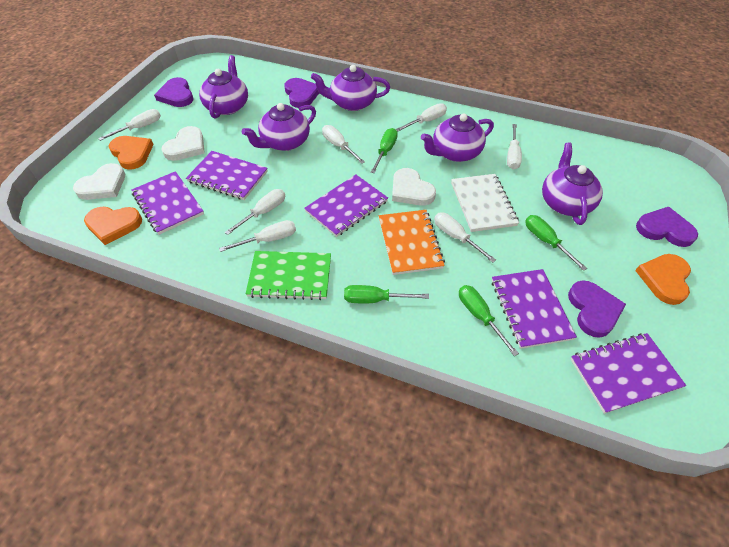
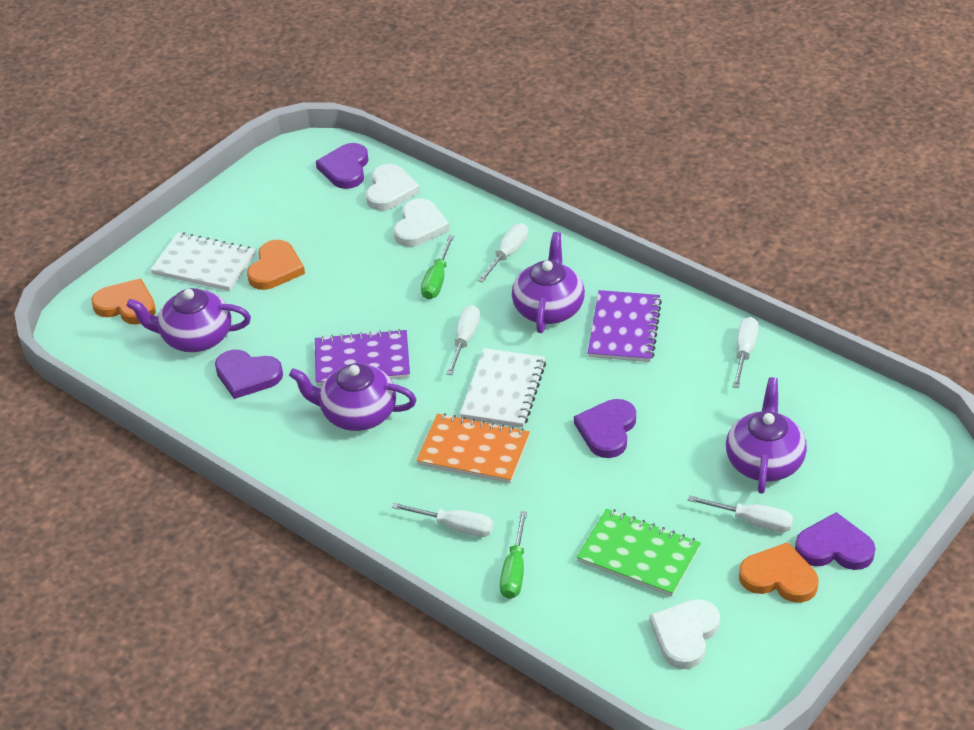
green screwdriver: 4 -> 2
purple notebook: 5 -> 2
purple teapot: 5 -> 4
white notebook: 1 -> 2
white screwdriver: 7 -> 5

